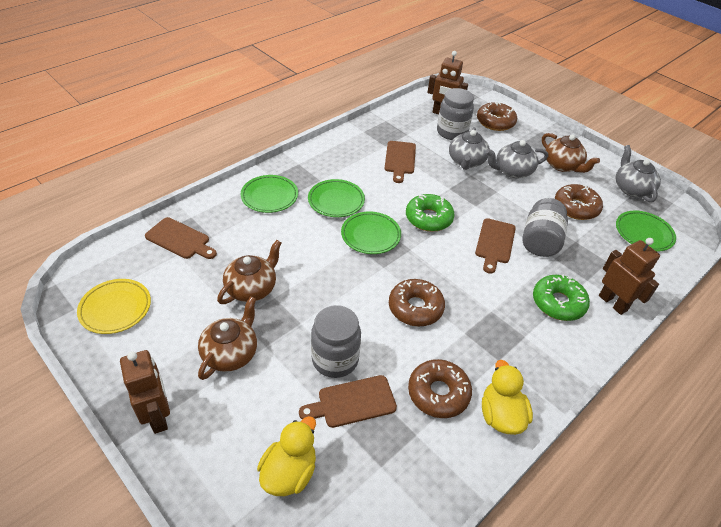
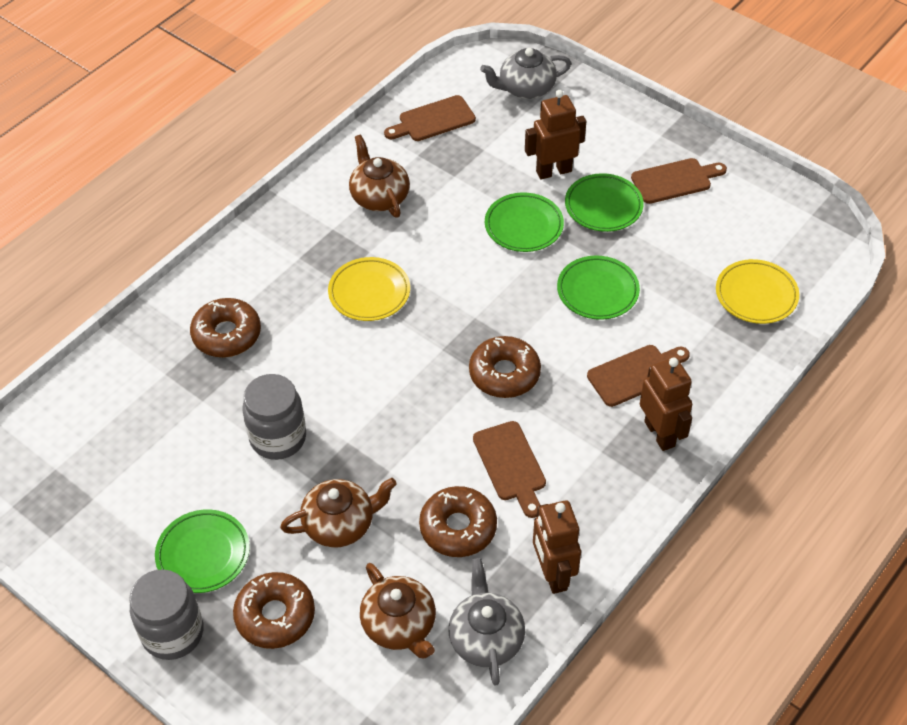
green donut: 2 -> 0
grey jar: 3 -> 2
grey teapot: 3 -> 2
yellow duck: 2 -> 0
yellow plate: 1 -> 2

